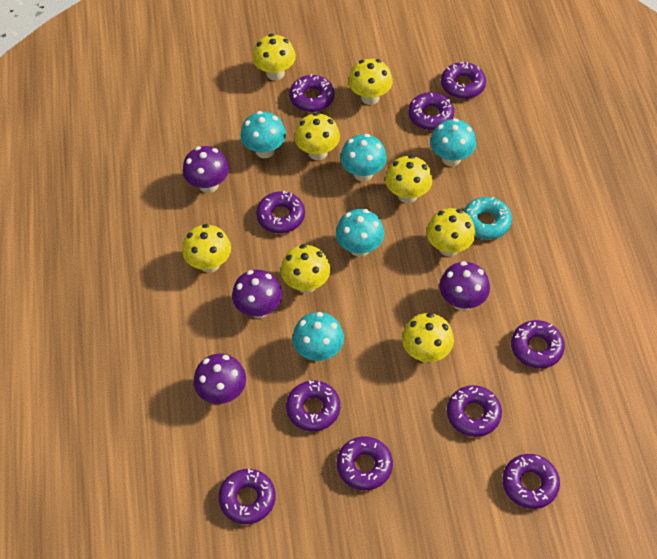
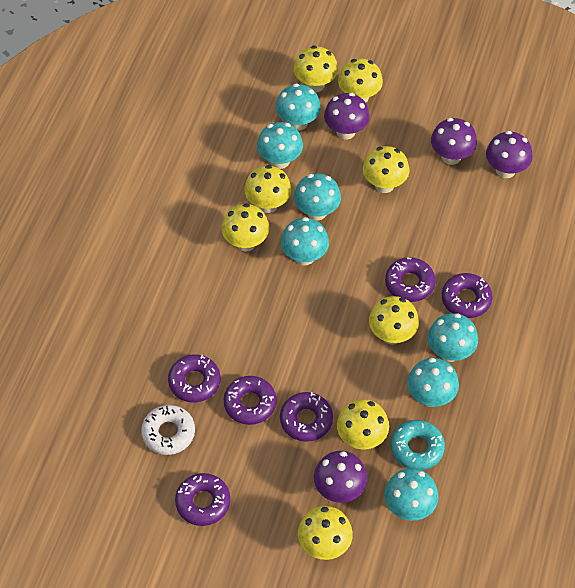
purple donut: 10 -> 6
turquoise mushroom: 5 -> 7
white donut: 0 -> 1

